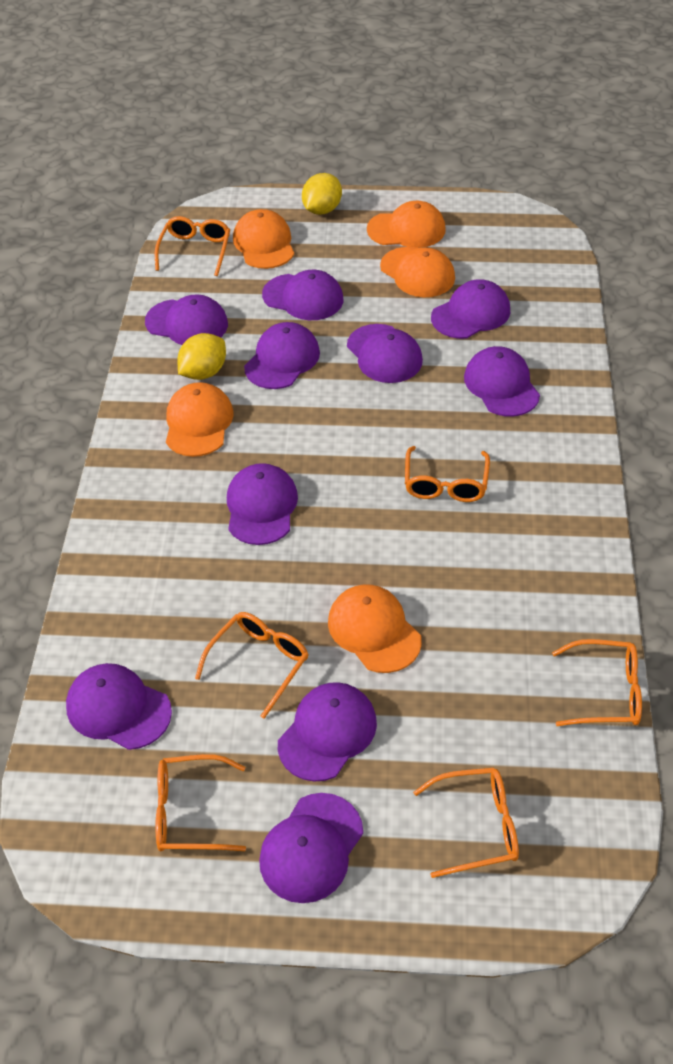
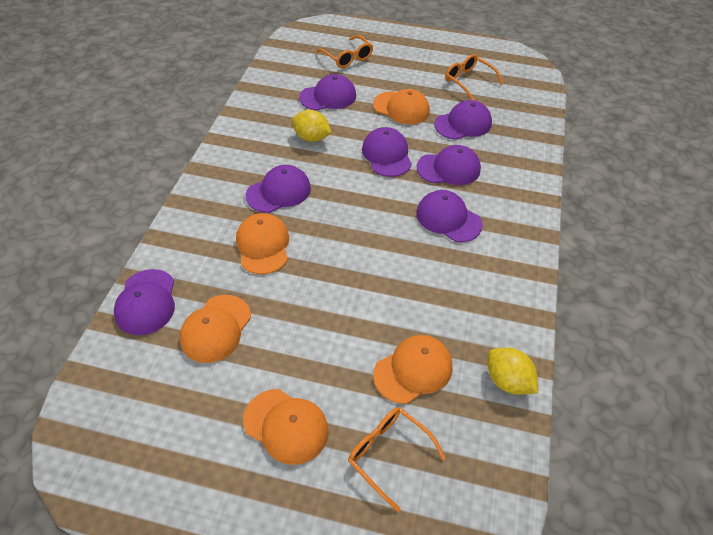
orange glasses: 6 -> 3
purple cap: 10 -> 7

